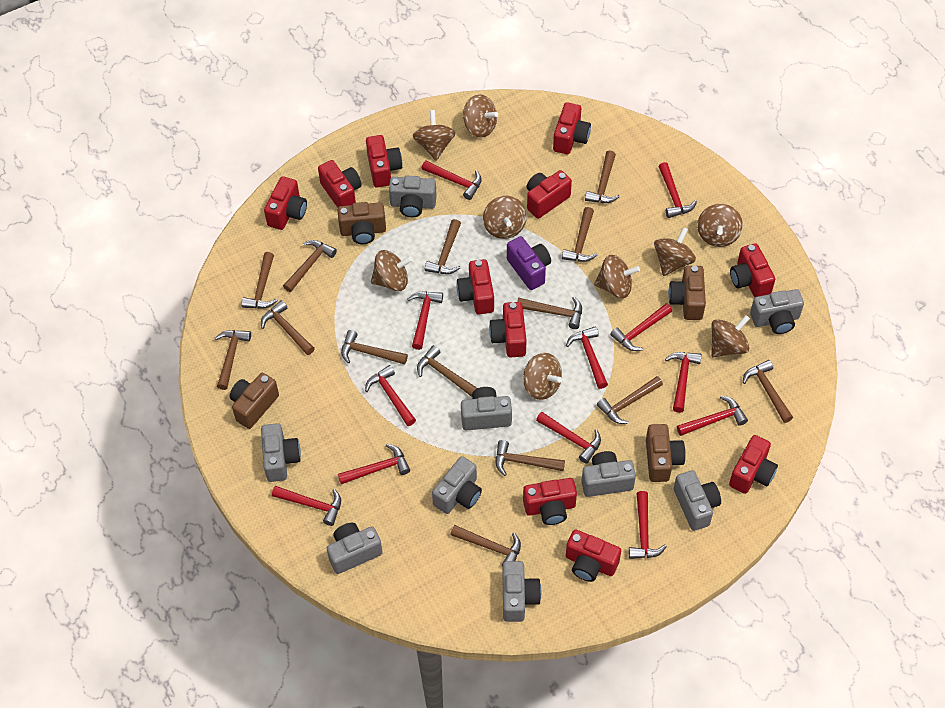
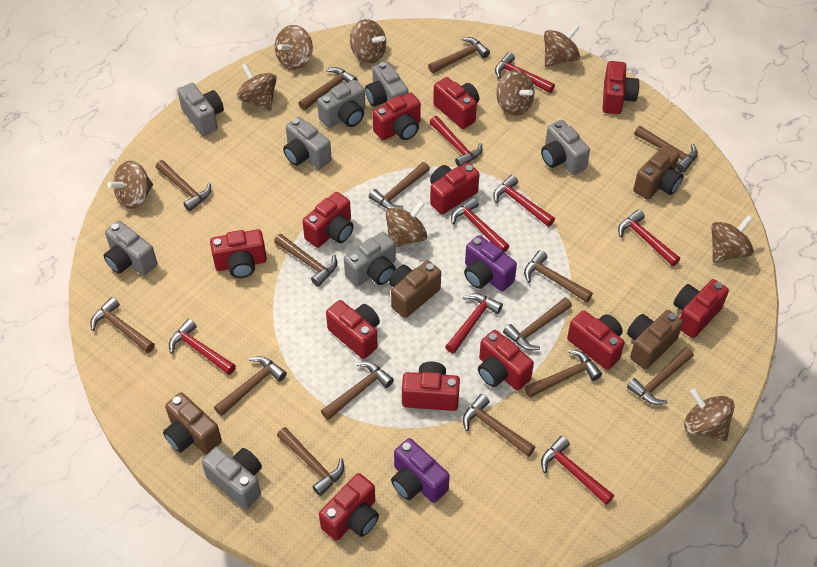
brown hammer: 14 -> 15
grey camera: 9 -> 8
purple camera: 1 -> 2
red camera: 11 -> 12
red hammer: 12 -> 8

